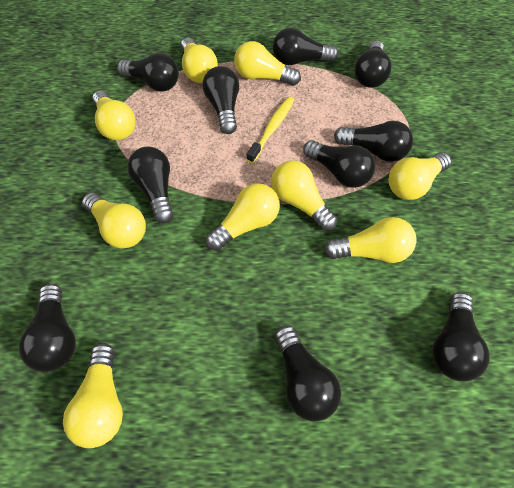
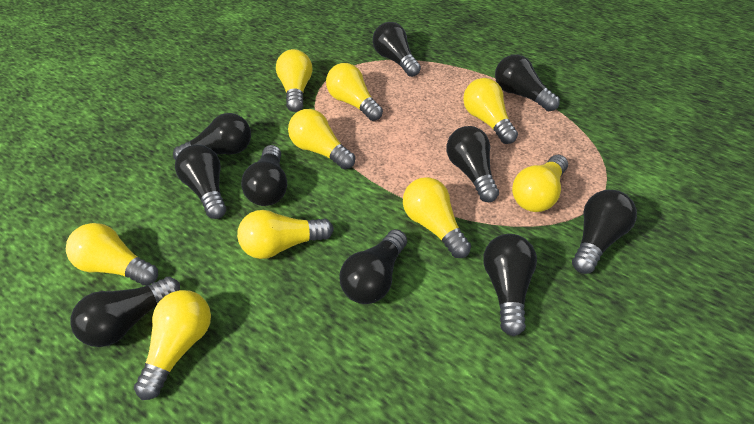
yellow toothbrush: 1 -> 0

